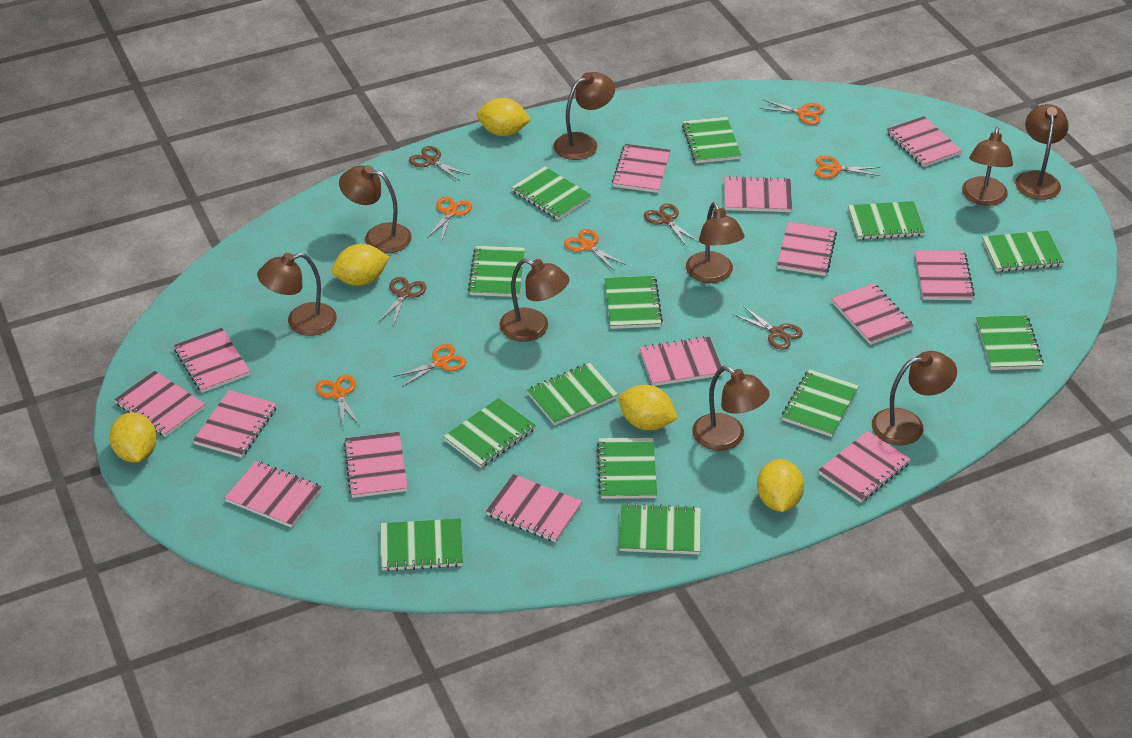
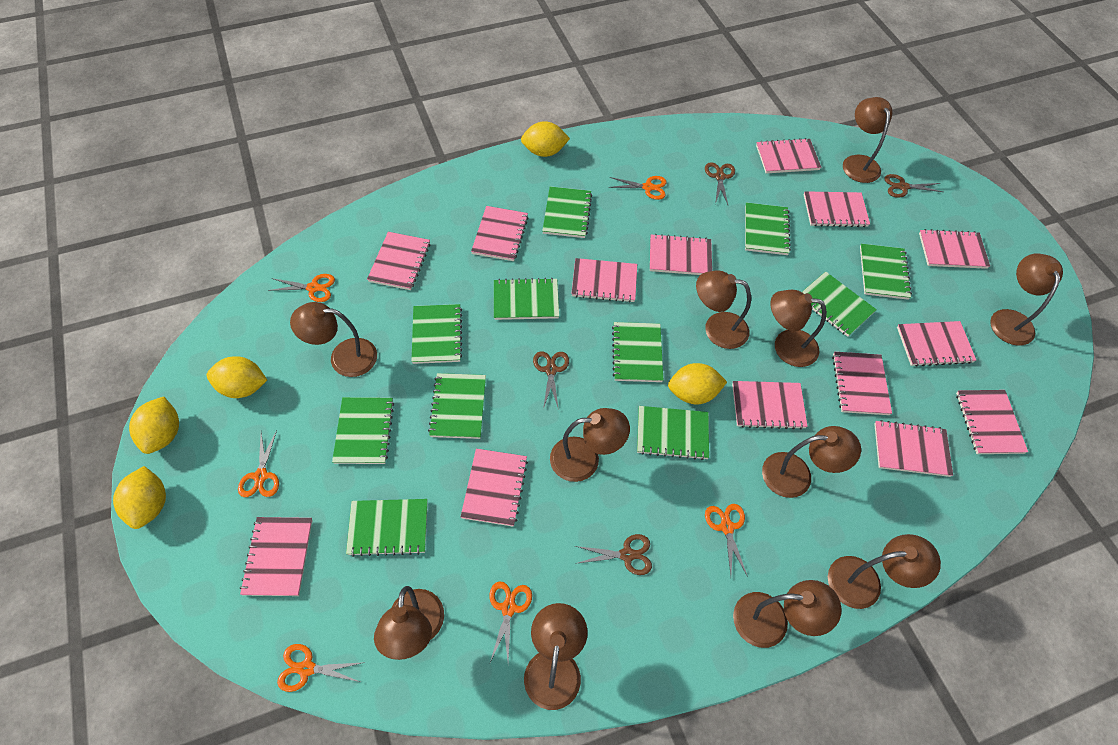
brown lamp: 9 -> 11
green notebook: 13 -> 11

